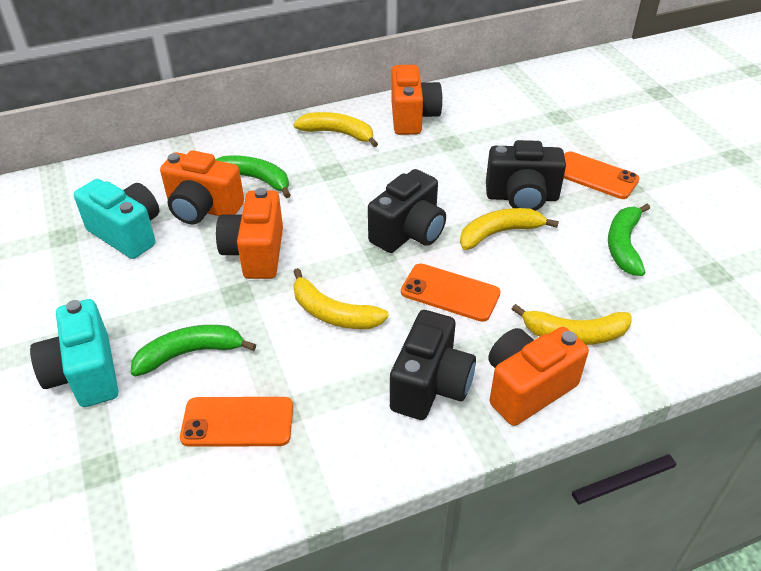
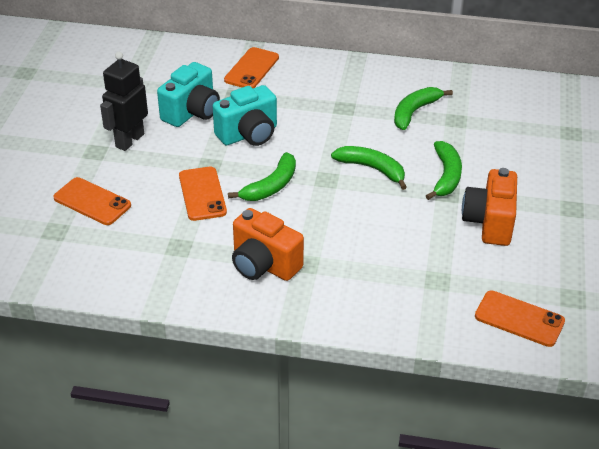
black camera: 3 -> 0
black robot: 0 -> 1
green banana: 3 -> 4
orange camera: 4 -> 2
orange phone: 3 -> 4
yellow banana: 4 -> 0

